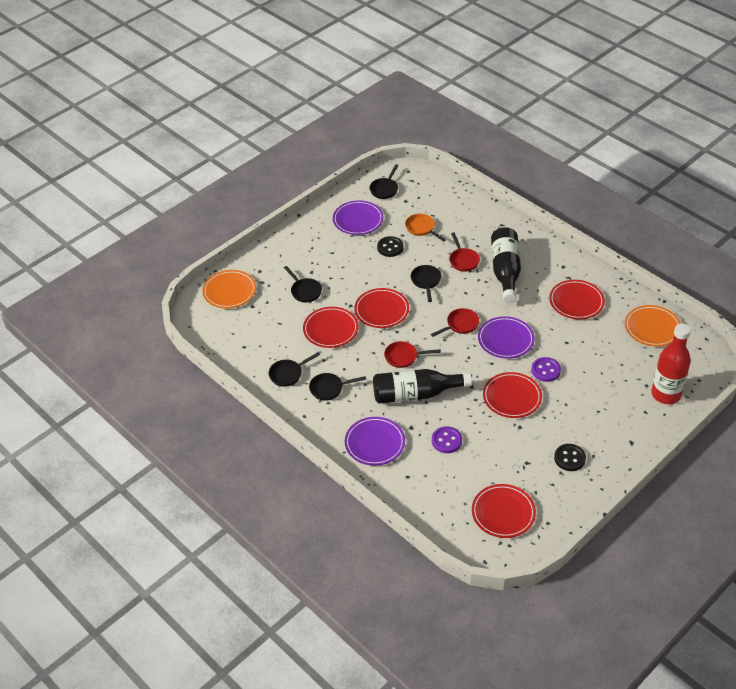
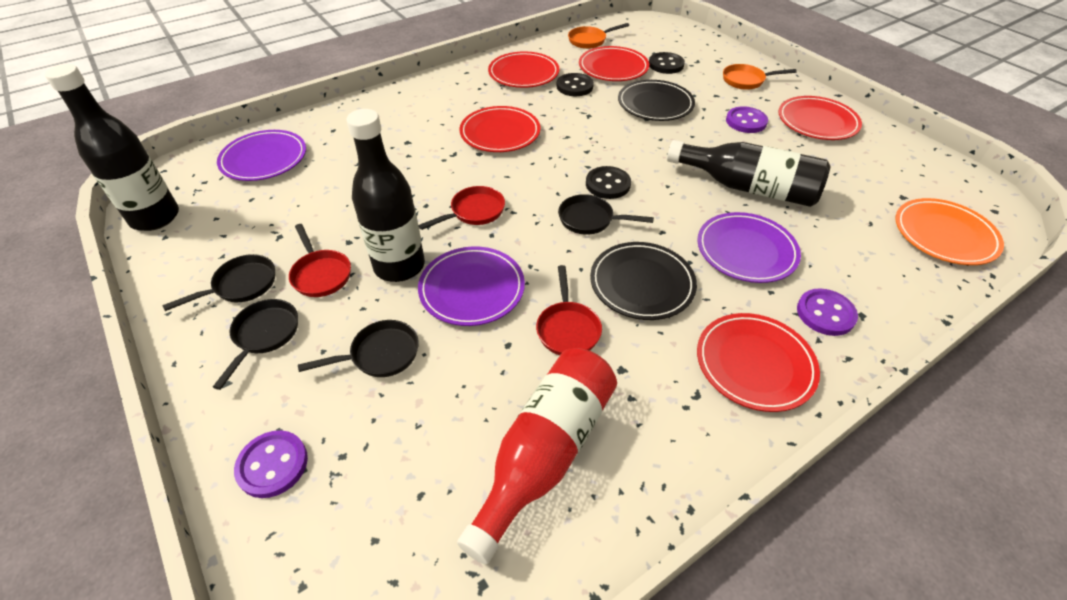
black bottle: 2 -> 3
black button: 2 -> 3
black pan: 5 -> 4
black plate: 0 -> 2
orange pan: 1 -> 2
orange plate: 2 -> 1
purple button: 2 -> 3

